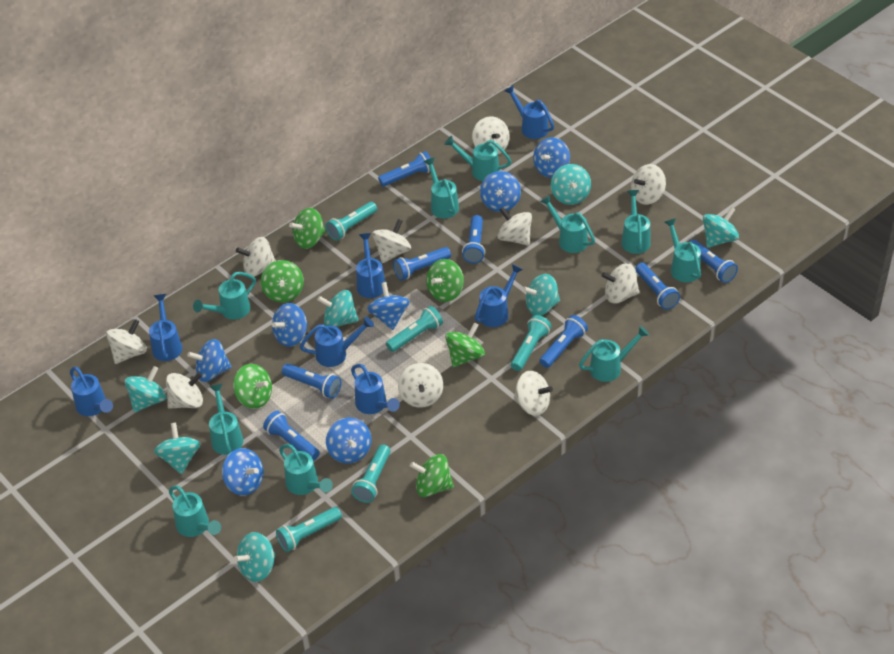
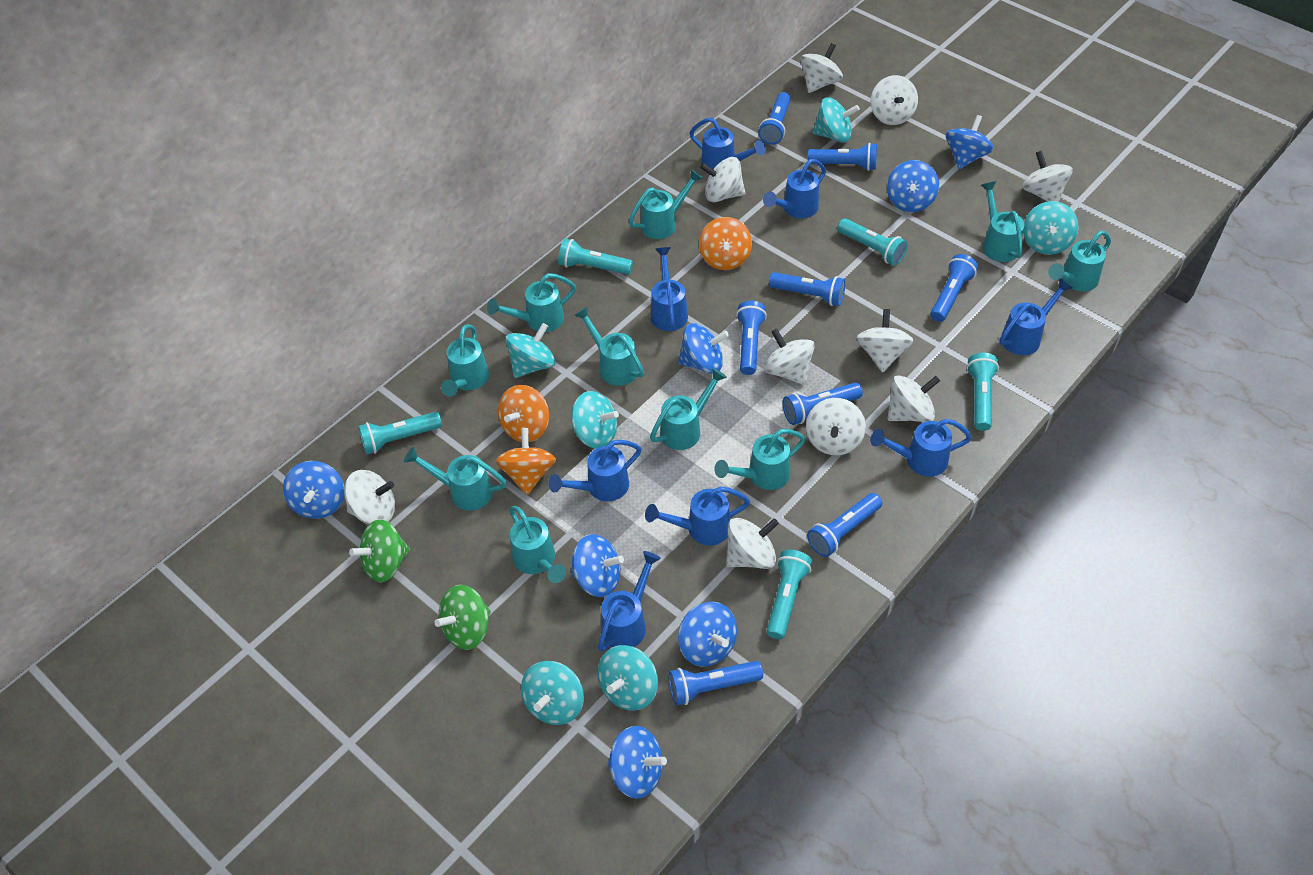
blue watering can: 7 -> 8
green spinning top: 6 -> 2
orange spinning top: 0 -> 3
turquoise spinning top: 7 -> 6

